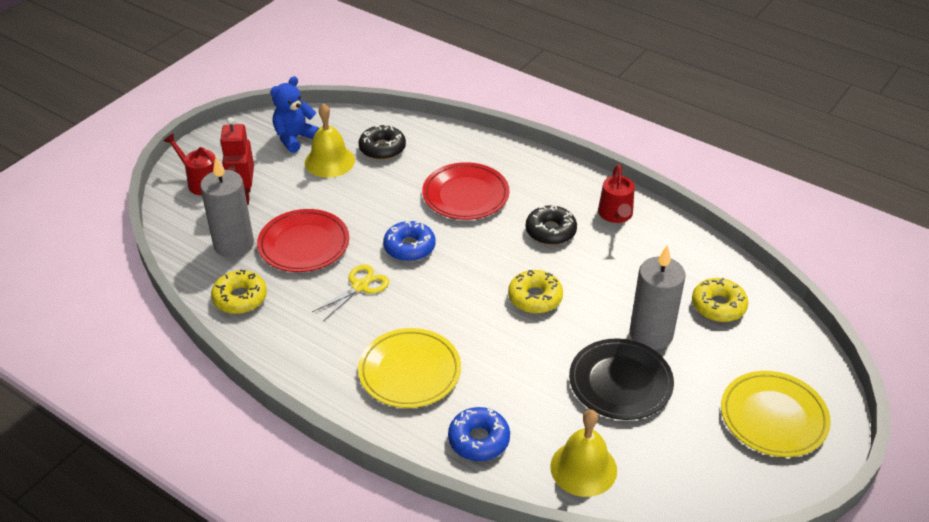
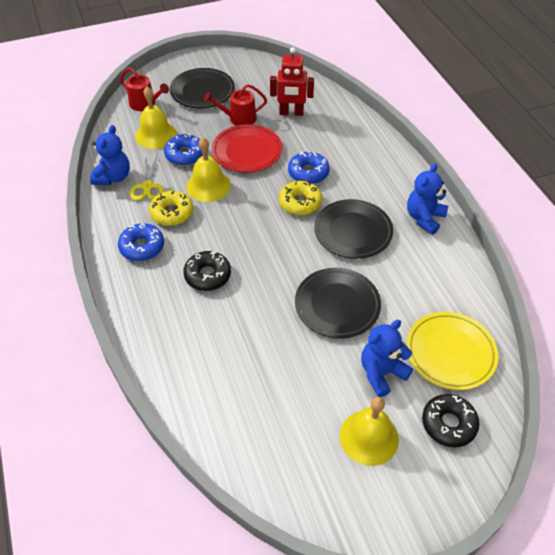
black plate: 1 -> 3
blue donut: 2 -> 3
blue teddy bear: 1 -> 3
grey candle: 2 -> 0
red plate: 2 -> 1
yellow bell: 2 -> 3
yellow donut: 3 -> 2
yellow plate: 2 -> 1

